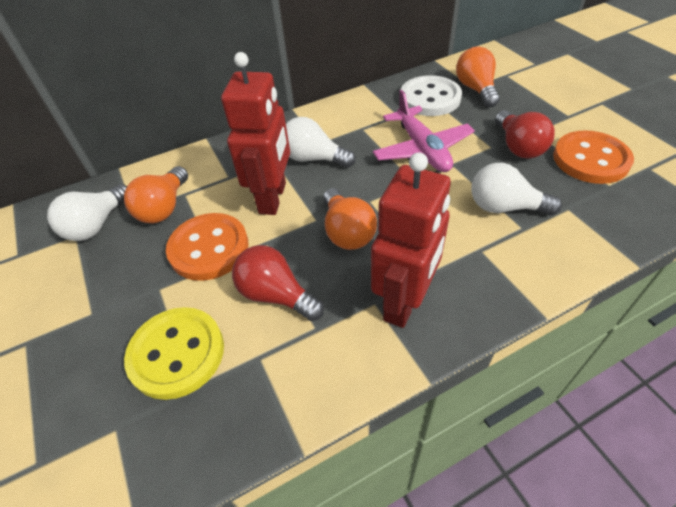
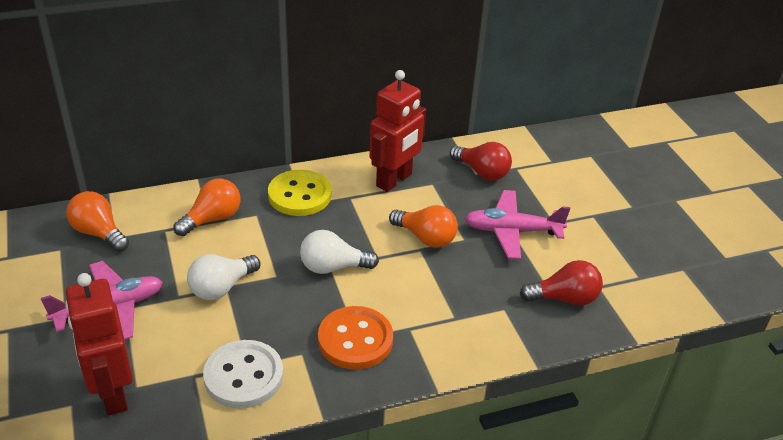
orange button: 2 -> 1
pink plane: 1 -> 2
white light bulb: 3 -> 2

